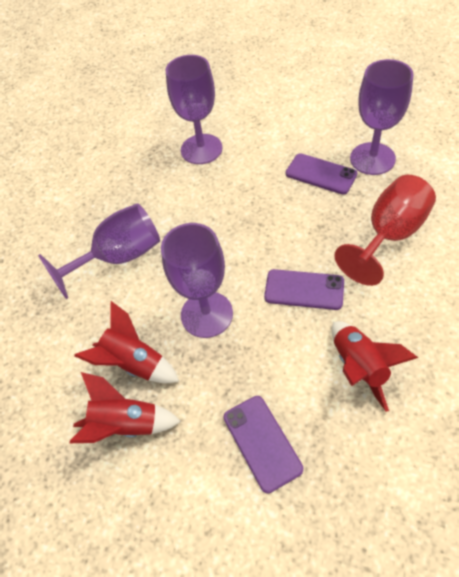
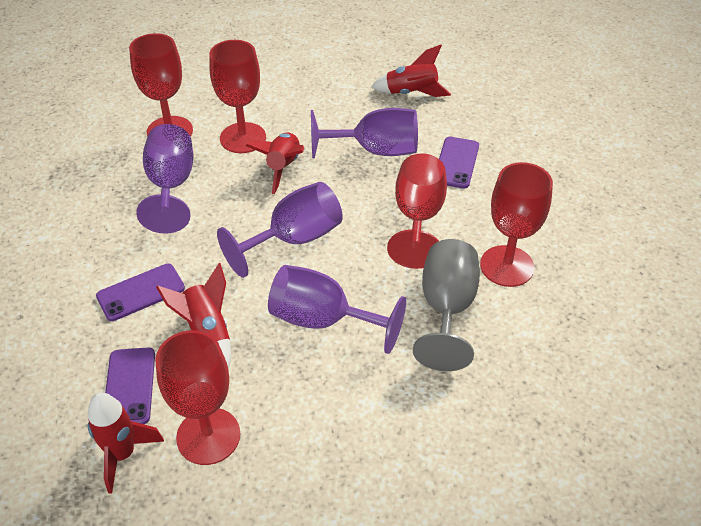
grey goblet: 0 -> 1
red goblet: 1 -> 5
red rocket: 3 -> 4

